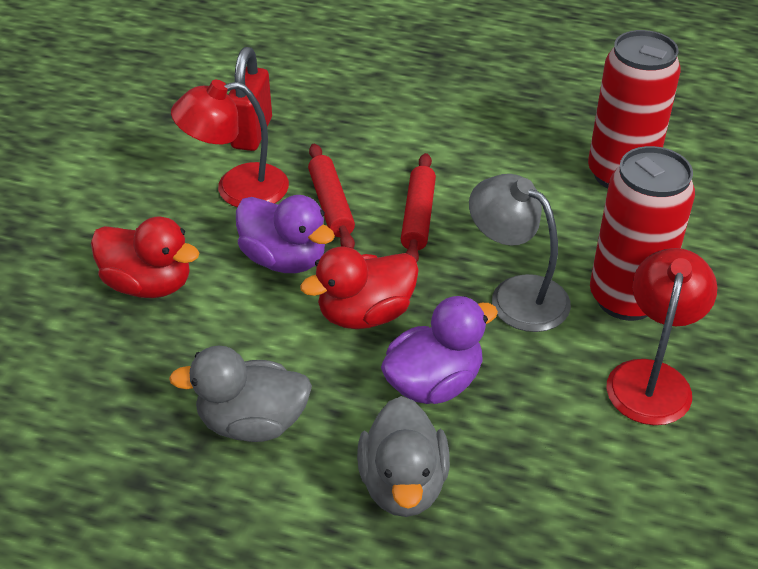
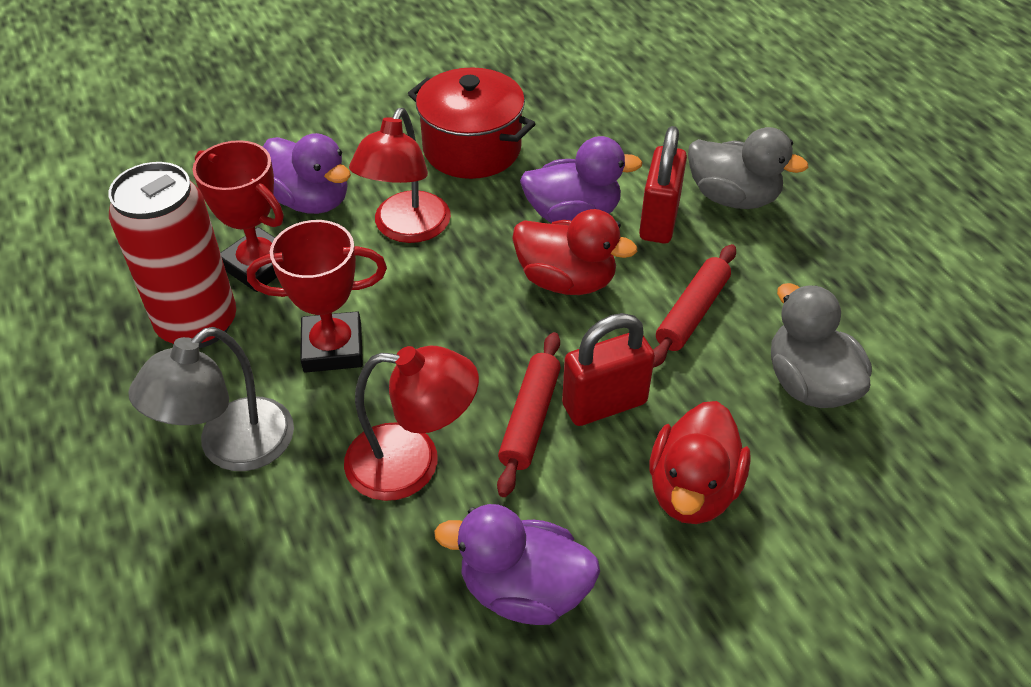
purple duck: 2 -> 3
red can: 2 -> 1
red padlock: 1 -> 2
red pot: 0 -> 1
red trophy: 0 -> 2

